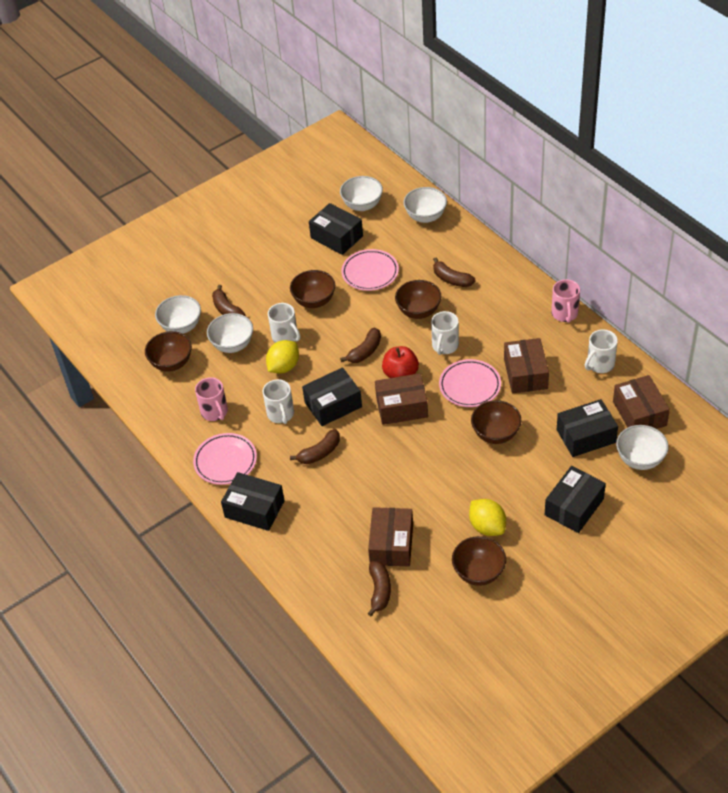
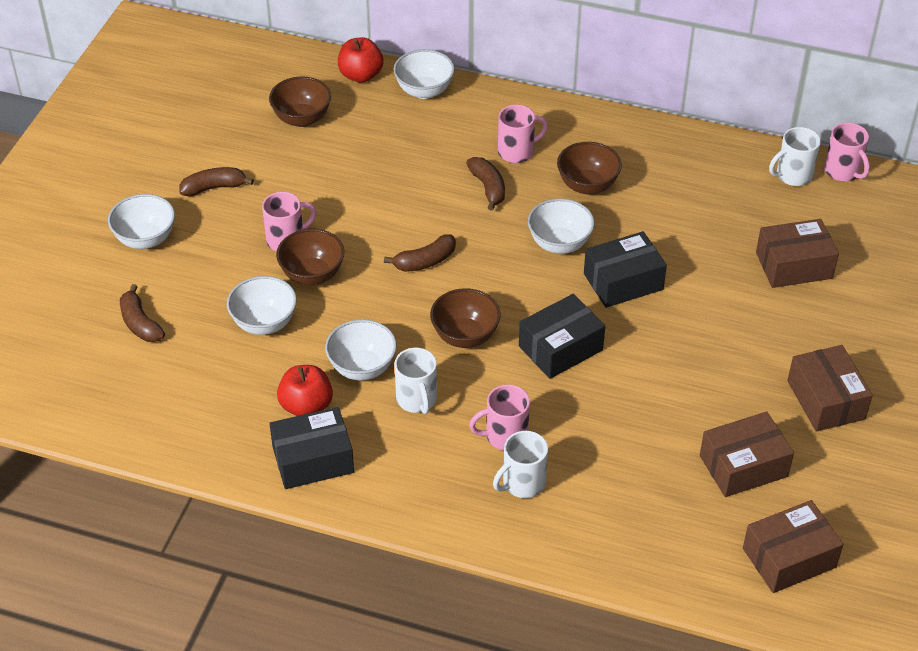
black box: 5 -> 3
brown banana: 5 -> 4
brown bowl: 5 -> 4
pink mug: 2 -> 4
pink plate: 3 -> 0
red apple: 1 -> 2
white mug: 4 -> 3
yellow lemon: 2 -> 0

